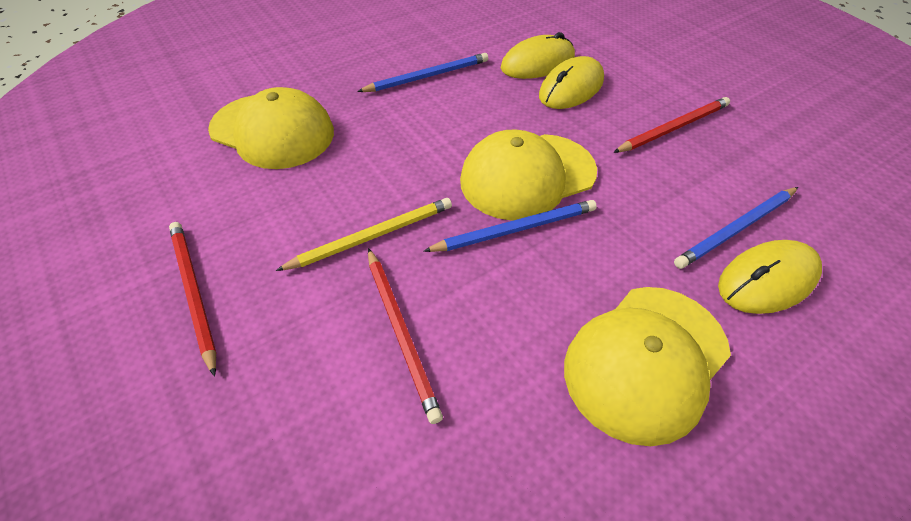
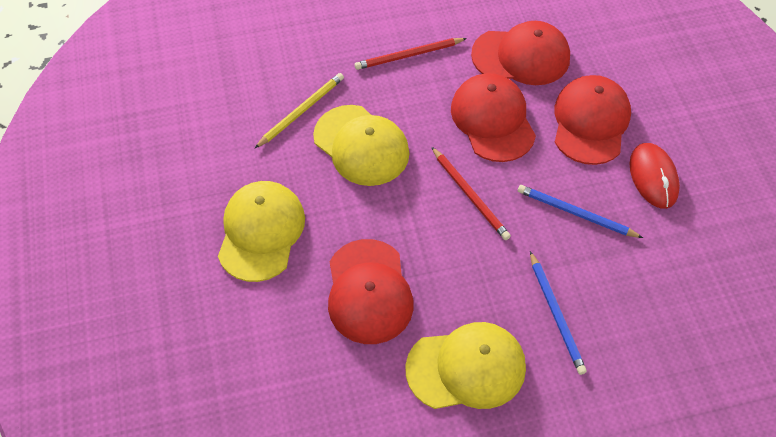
blue pencil: 3 -> 2
red cap: 0 -> 4
red mouse: 0 -> 1
red pencil: 3 -> 2
yellow mouse: 3 -> 0

